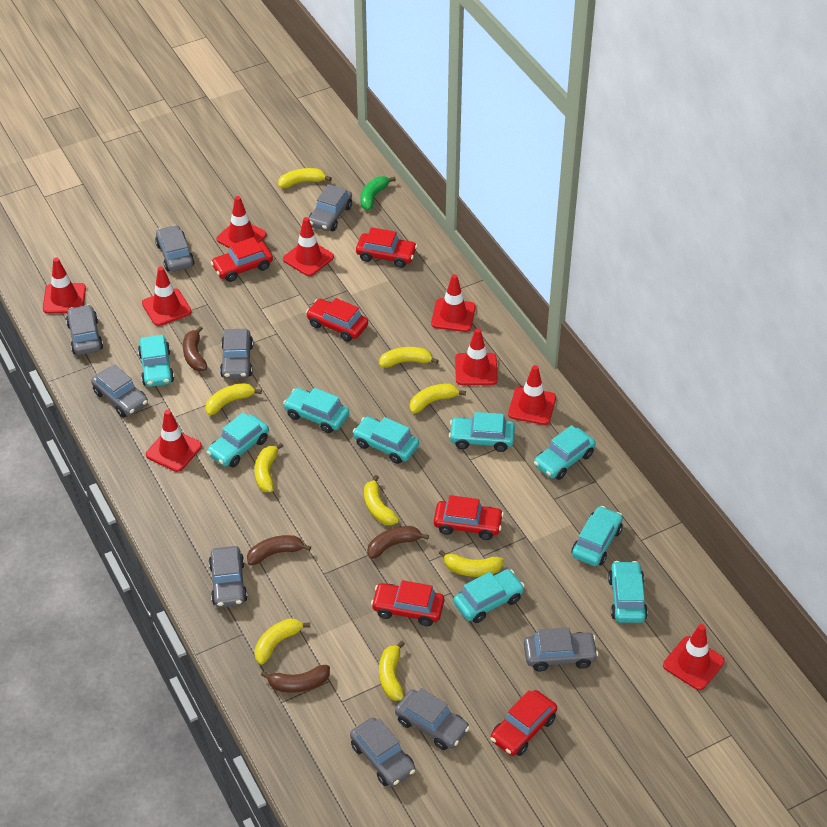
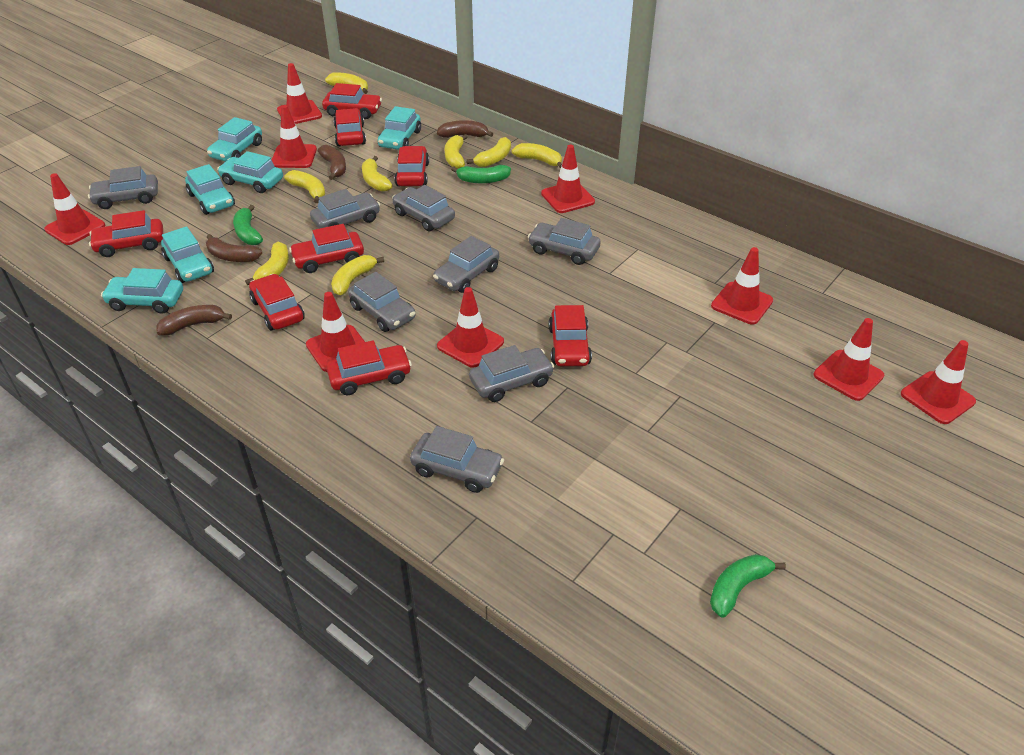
green banana: 1 -> 3
grey car: 9 -> 8
red car: 6 -> 8
turquoise car: 9 -> 6
yellow banana: 9 -> 8

